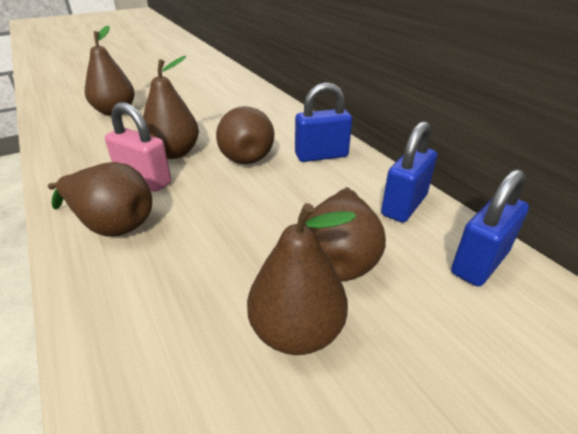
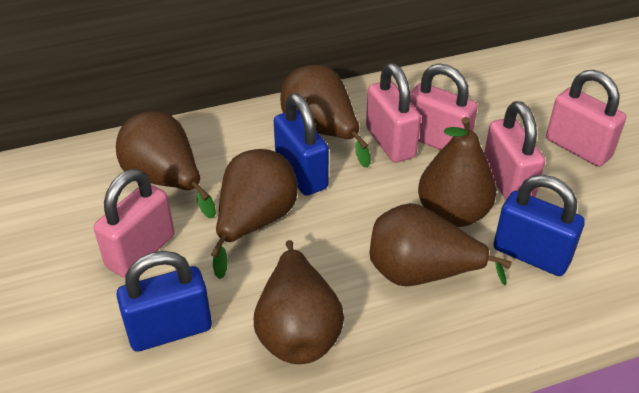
pink padlock: 1 -> 5

